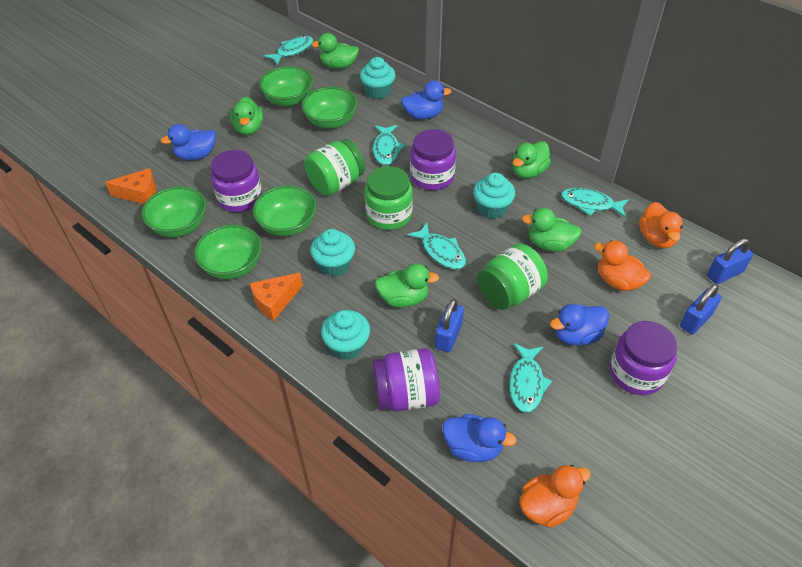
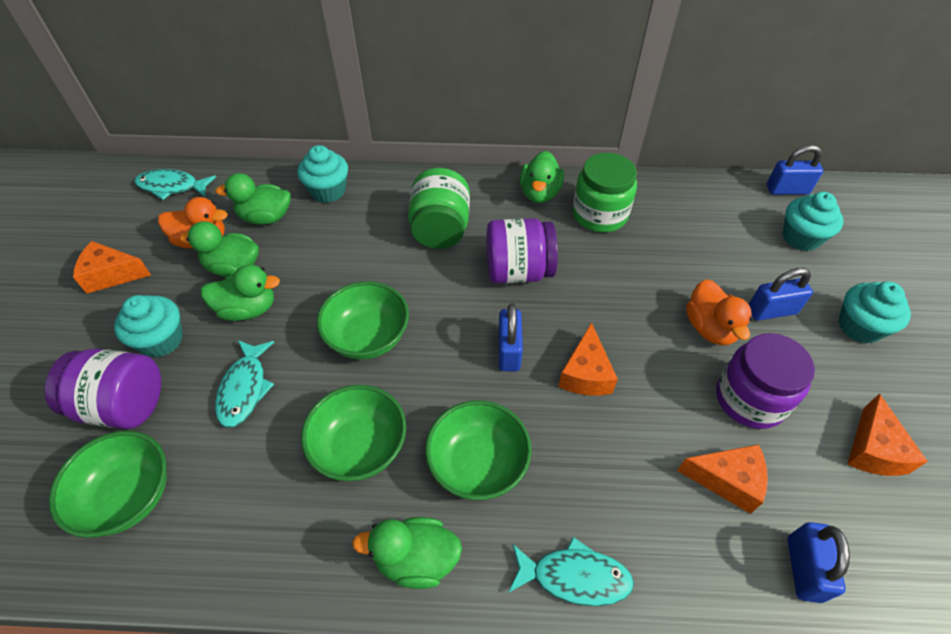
blue duck: 4 -> 0
blue padlock: 3 -> 4
green bowl: 5 -> 4
green jar: 3 -> 2
orange cheese: 2 -> 4
orange duck: 3 -> 2
purple jar: 4 -> 3
turquoise fish: 5 -> 3

